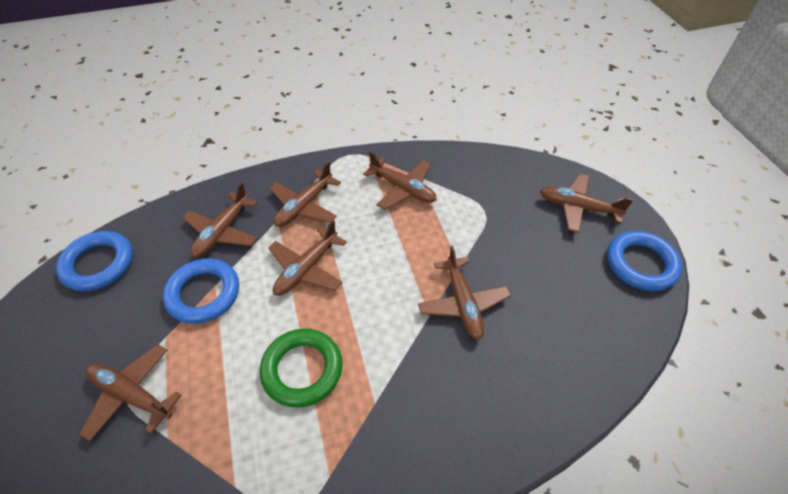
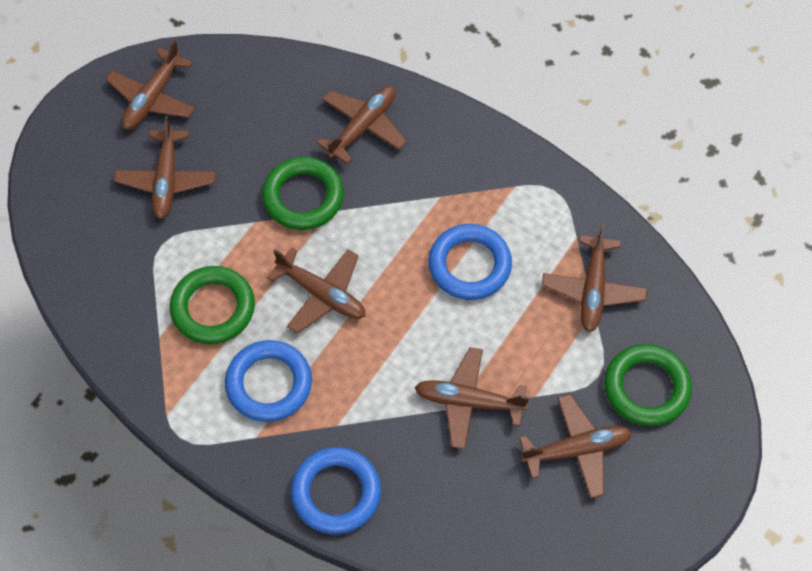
green ring: 1 -> 3

